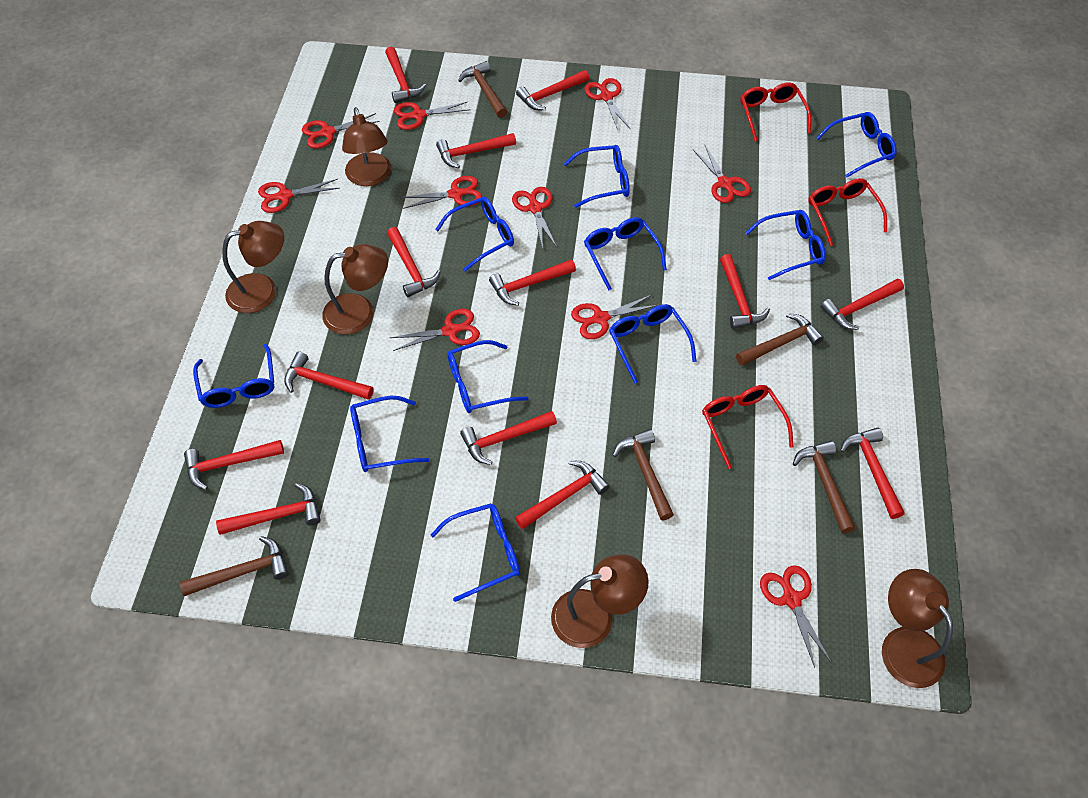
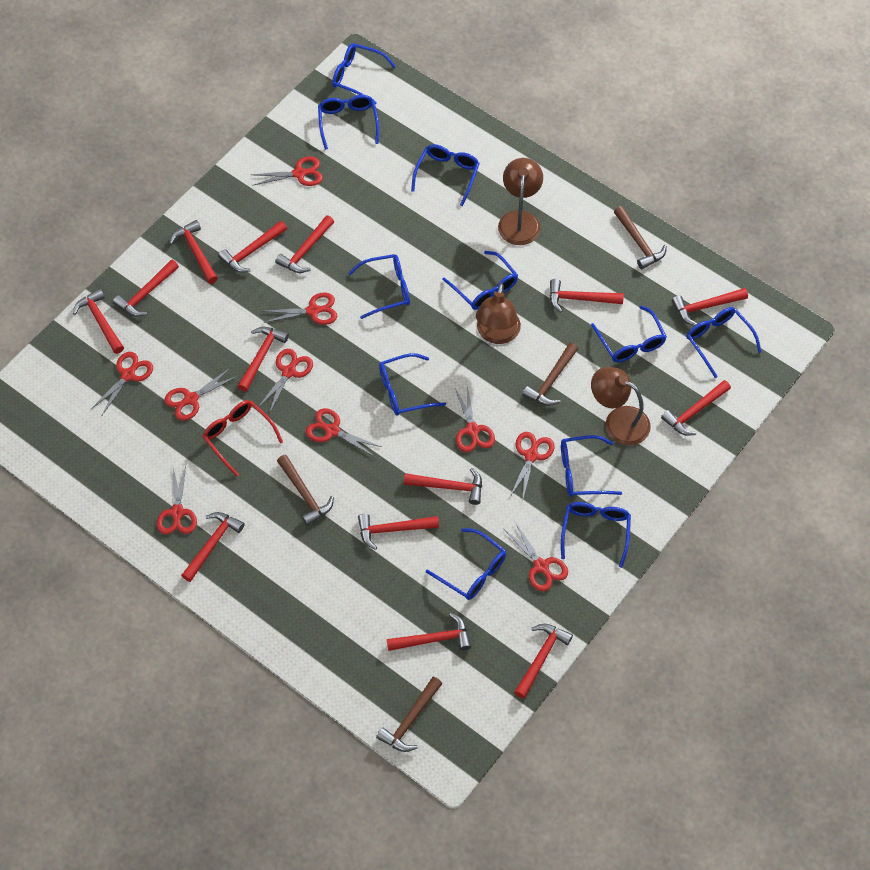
blue glasses: 10 -> 11
brown hammer: 5 -> 4
brown lamp: 5 -> 3
red glasses: 3 -> 1
red hammer: 13 -> 14

